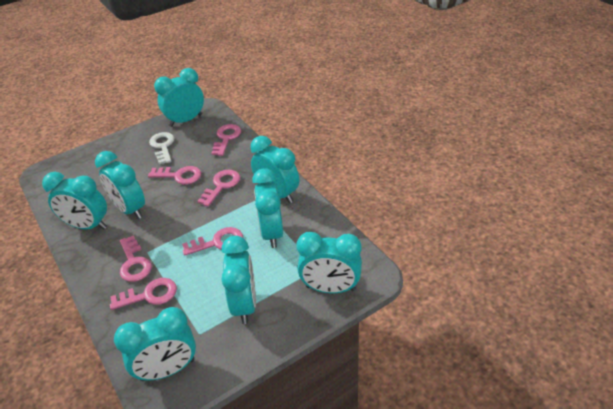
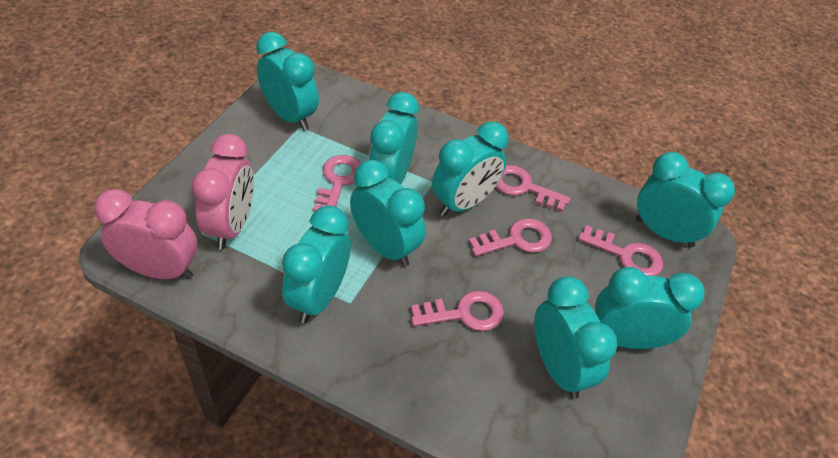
pink clock: 0 -> 2
pink key: 6 -> 5
white key: 1 -> 0

